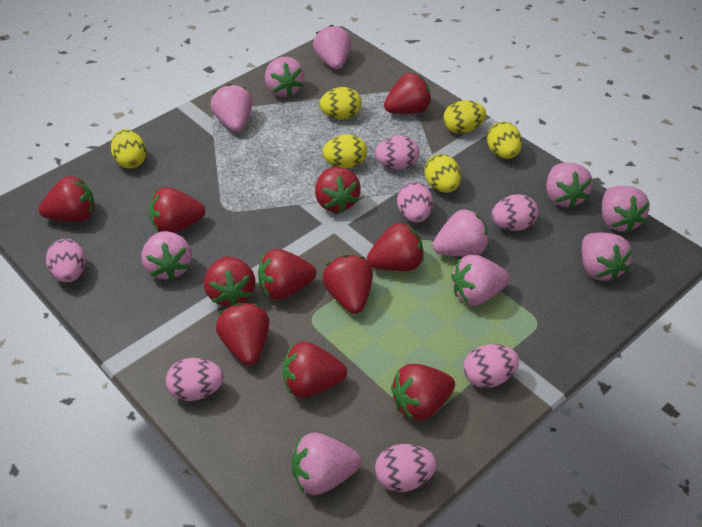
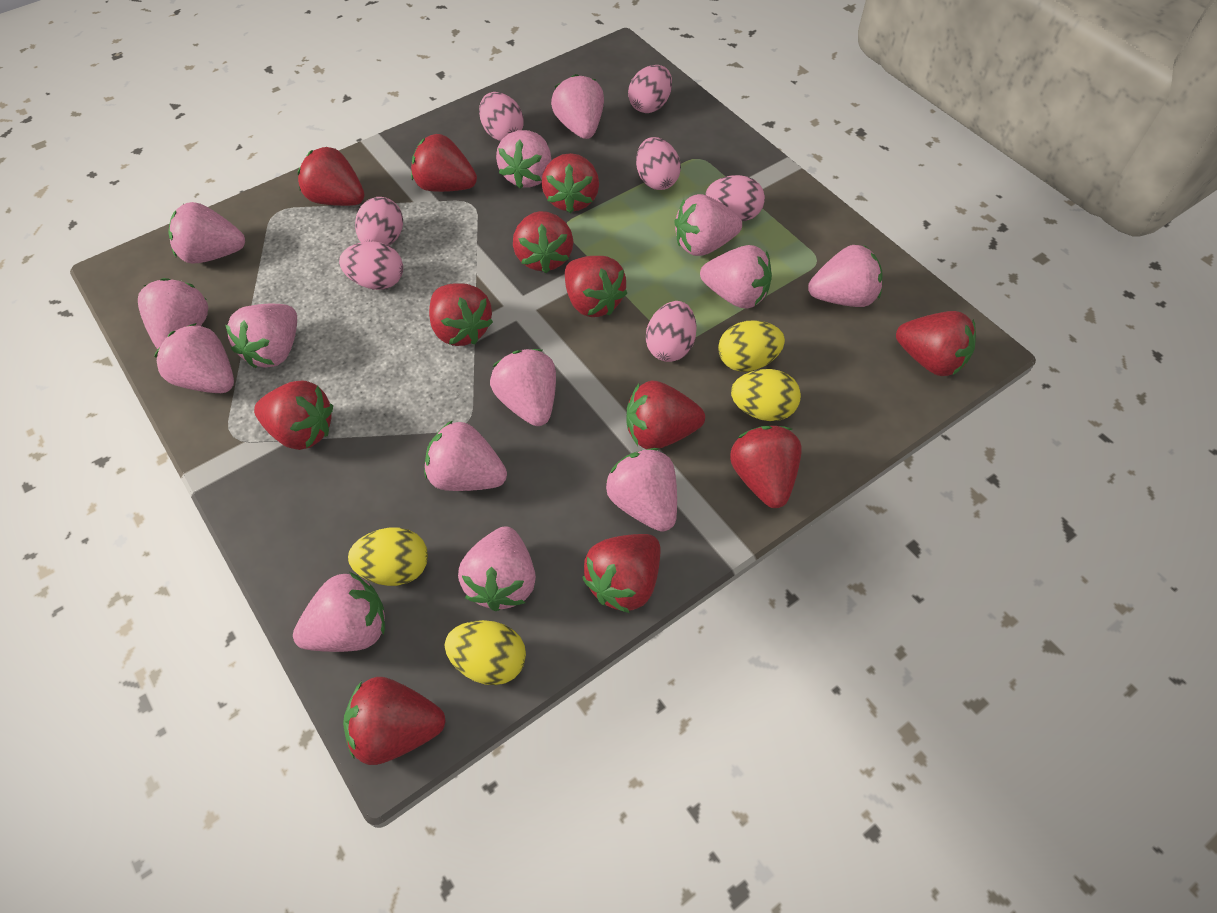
pink strawberry: 10 -> 14
red strawberry: 11 -> 12
yellow egg: 6 -> 4

